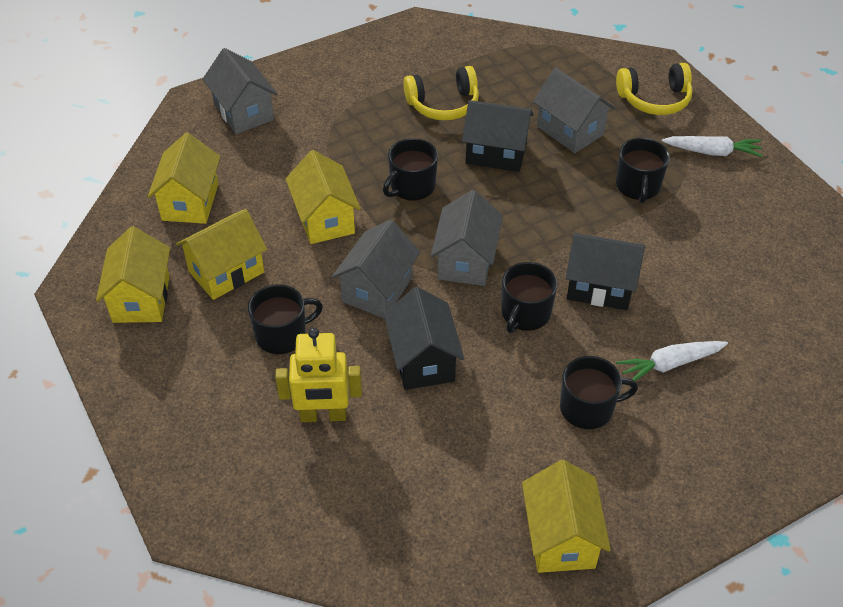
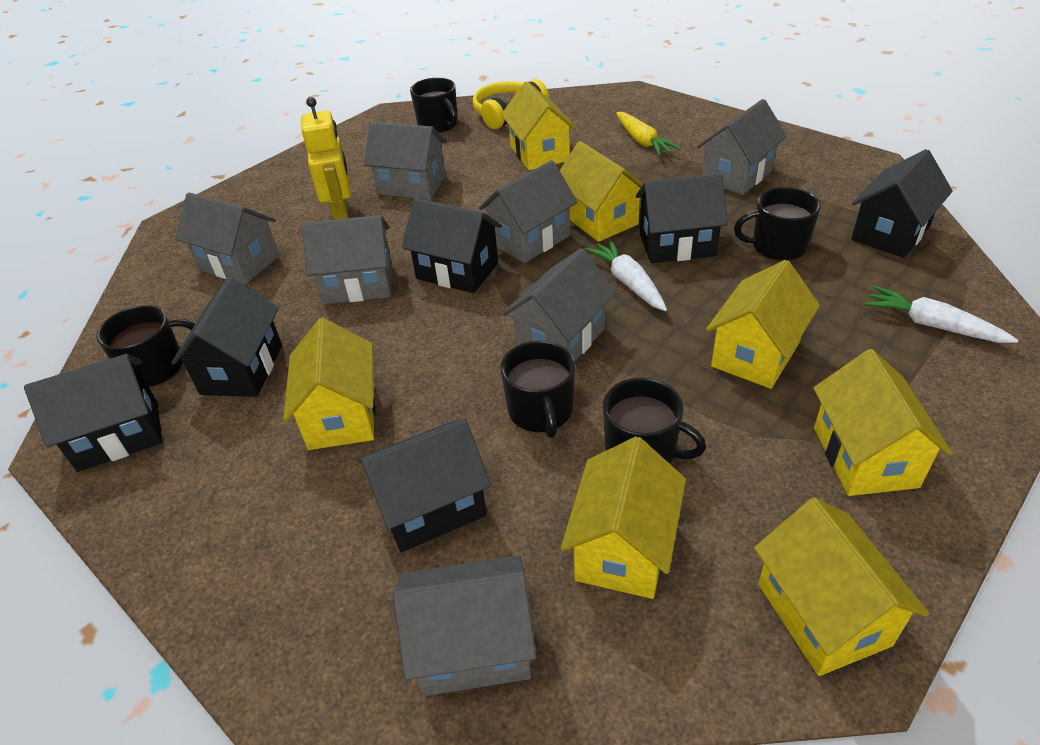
black house: 3 -> 6
grey house: 4 -> 7
yellow carrot: 0 -> 1
yellow headphones: 2 -> 1
yellow house: 5 -> 7

